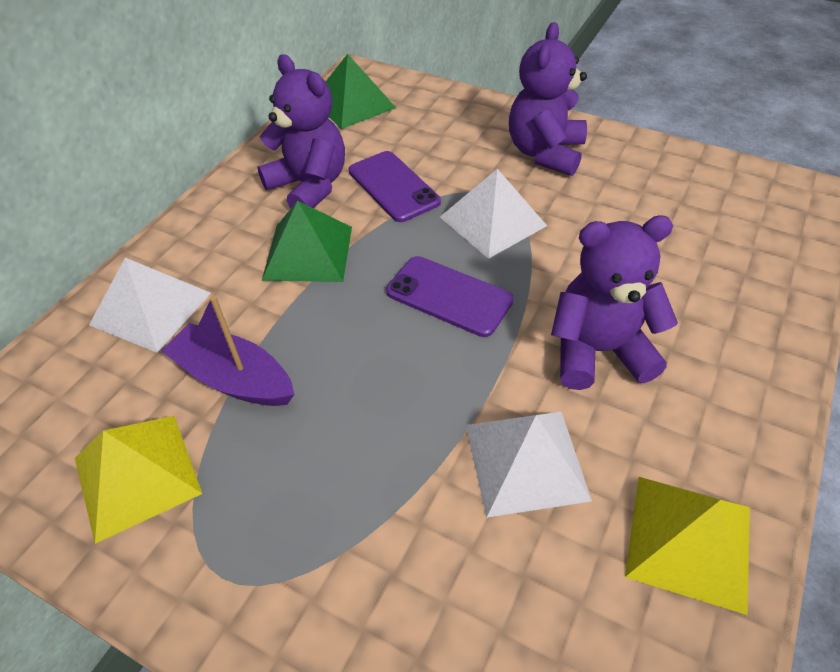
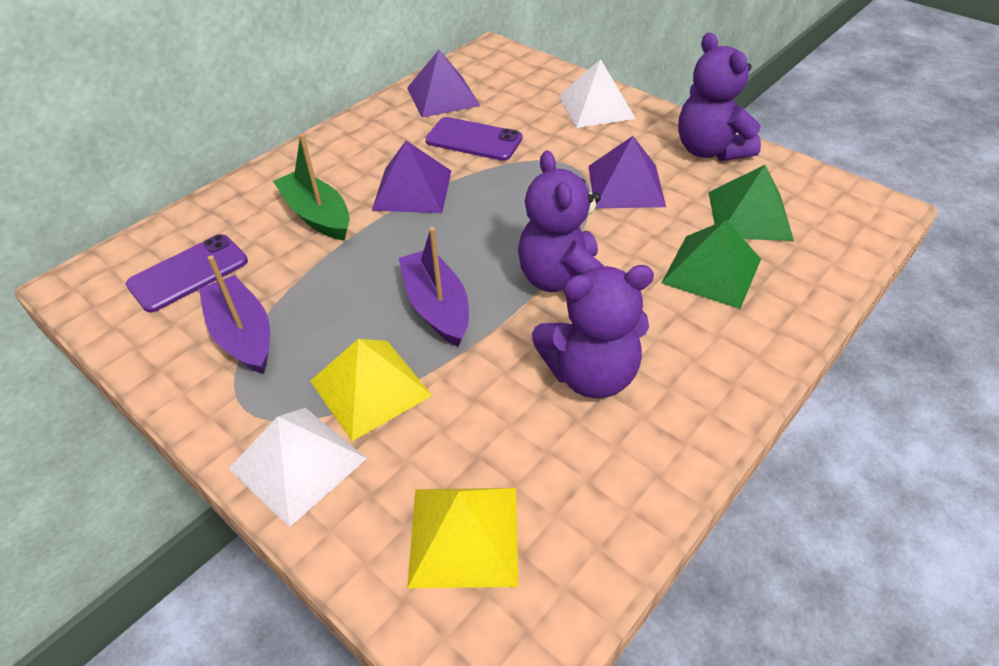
green boat: 0 -> 1
purple boat: 1 -> 2
purple pyramid: 0 -> 3
white pyramid: 3 -> 2

